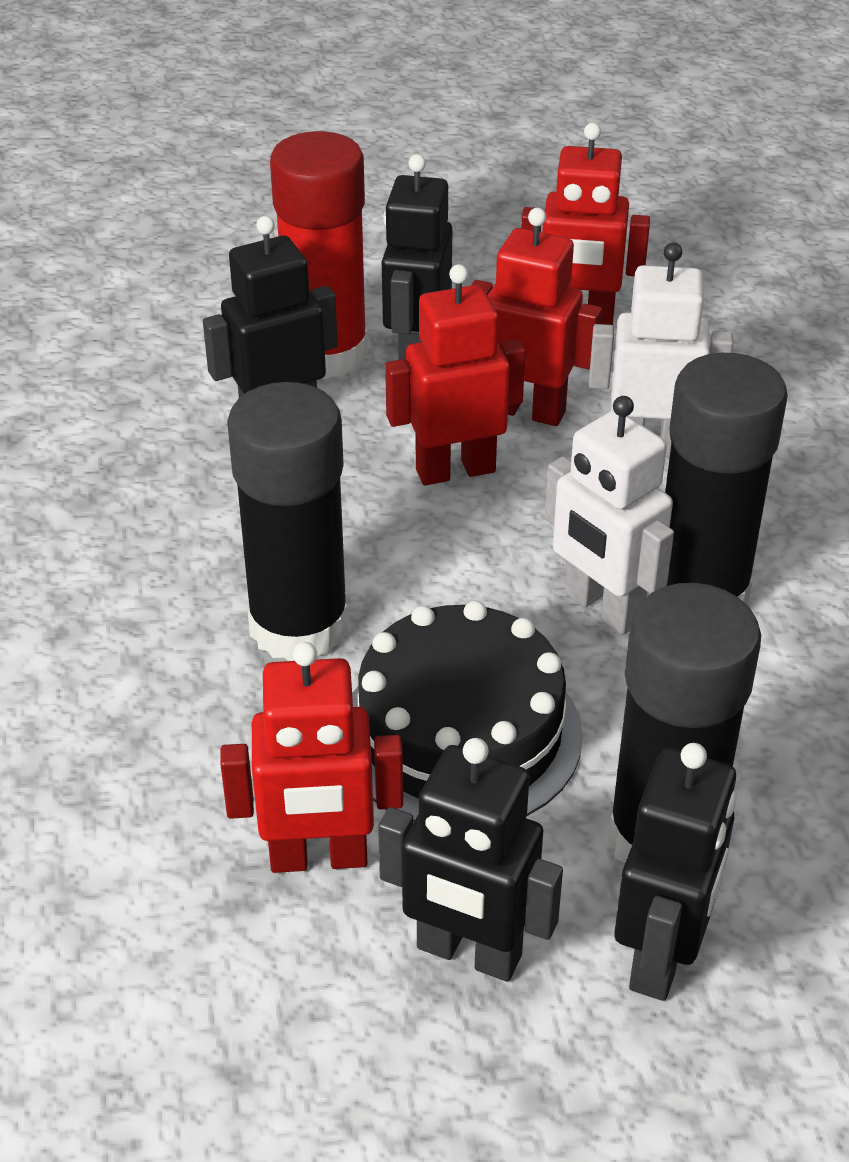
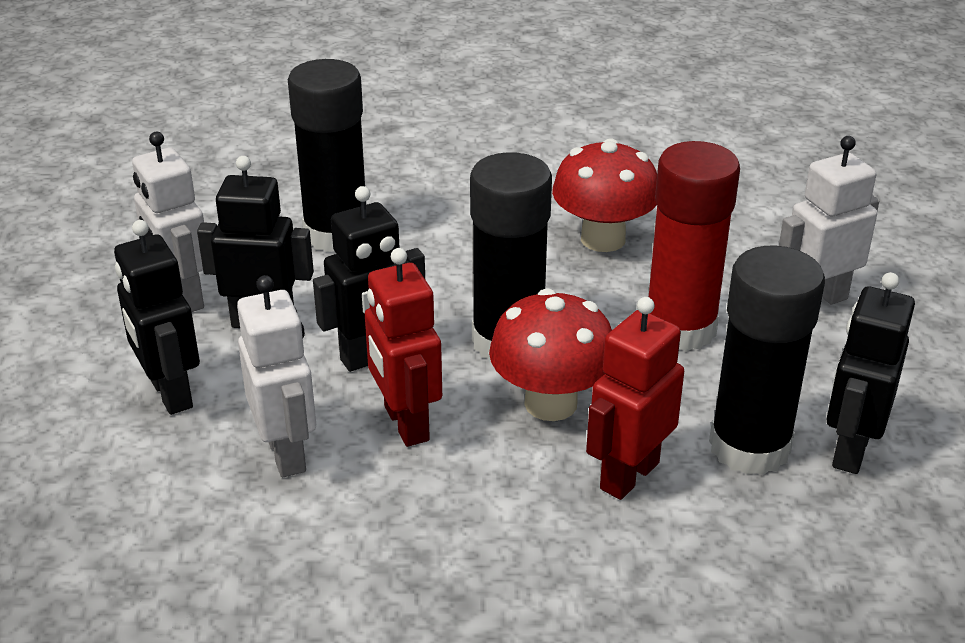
black cake: 1 -> 0
red mushroom: 0 -> 2
red robot: 4 -> 2
white robot: 2 -> 3

